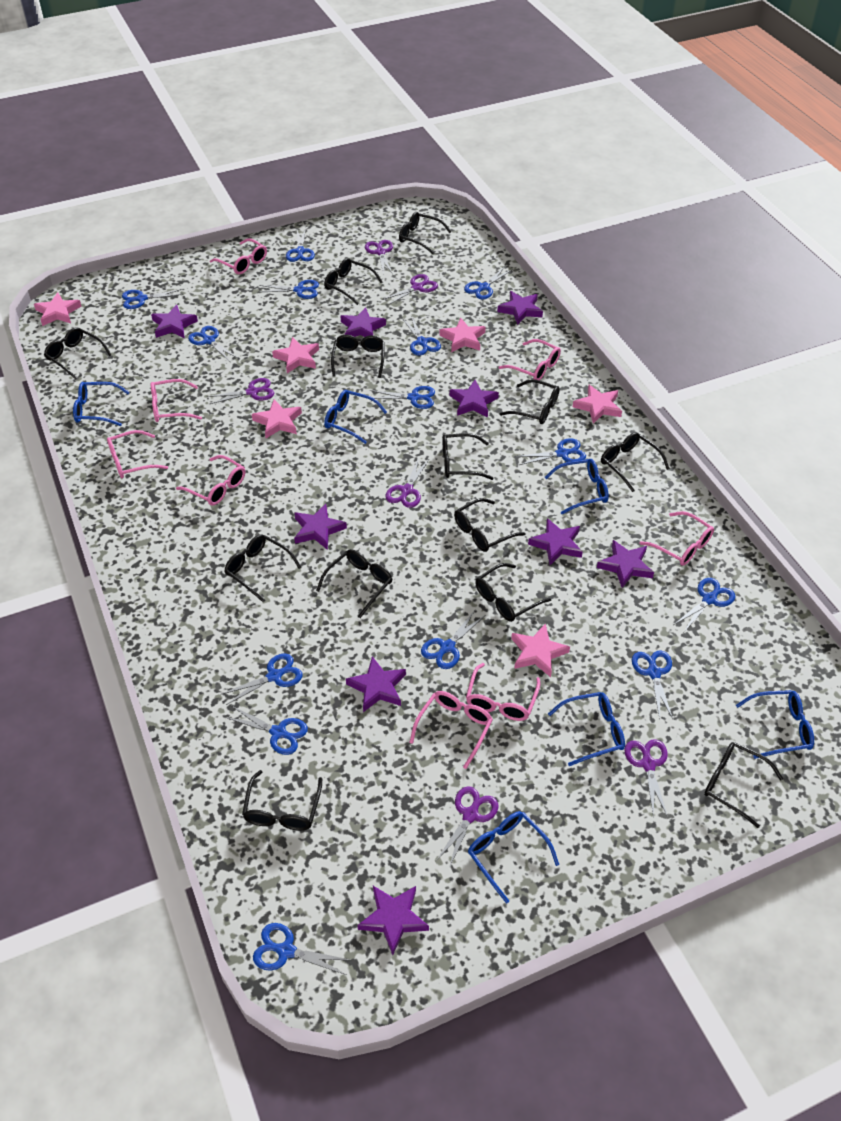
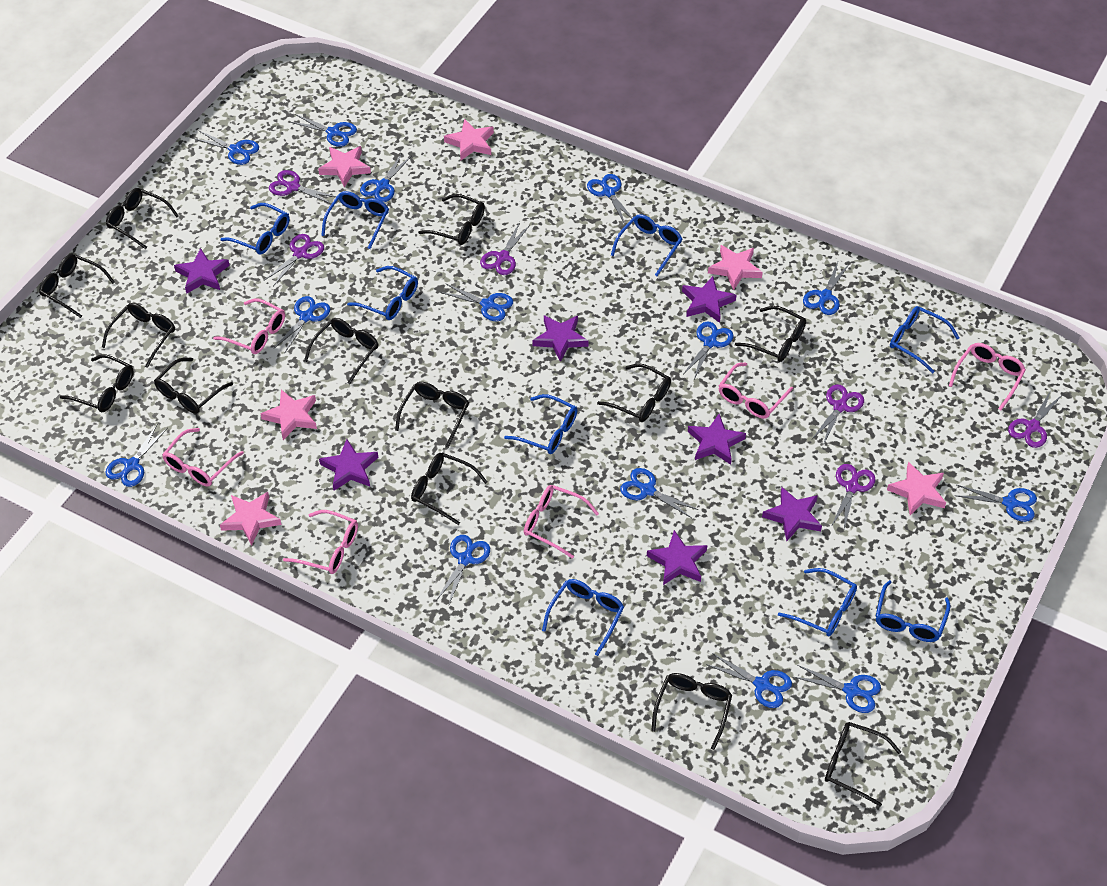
blue glasses: 6 -> 9
pink glasses: 8 -> 6
purple star: 9 -> 7

